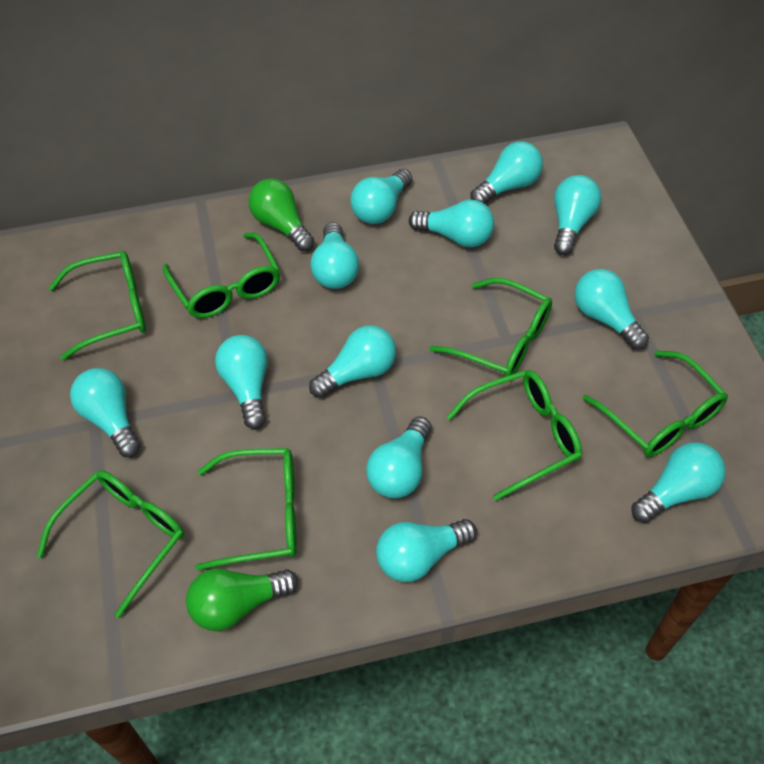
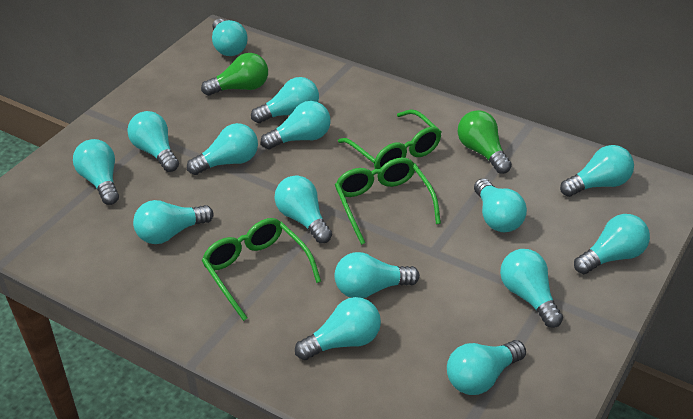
green glasses: 7 -> 3
turquoise light bulb: 12 -> 15

